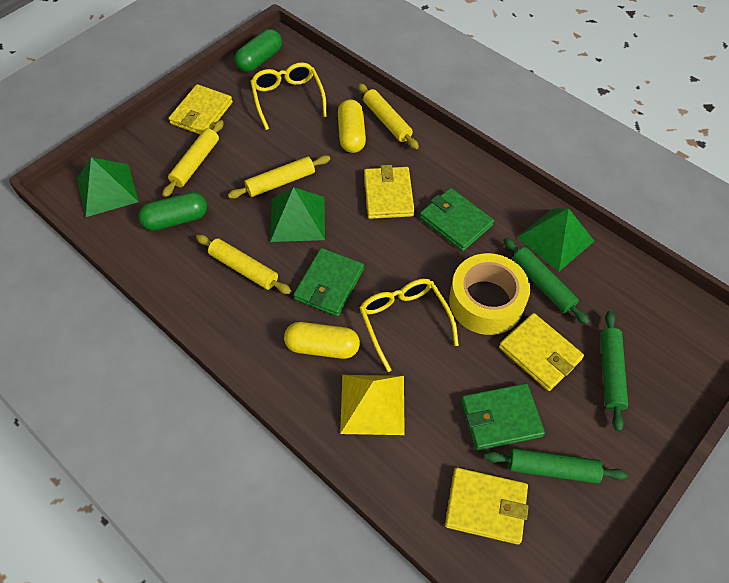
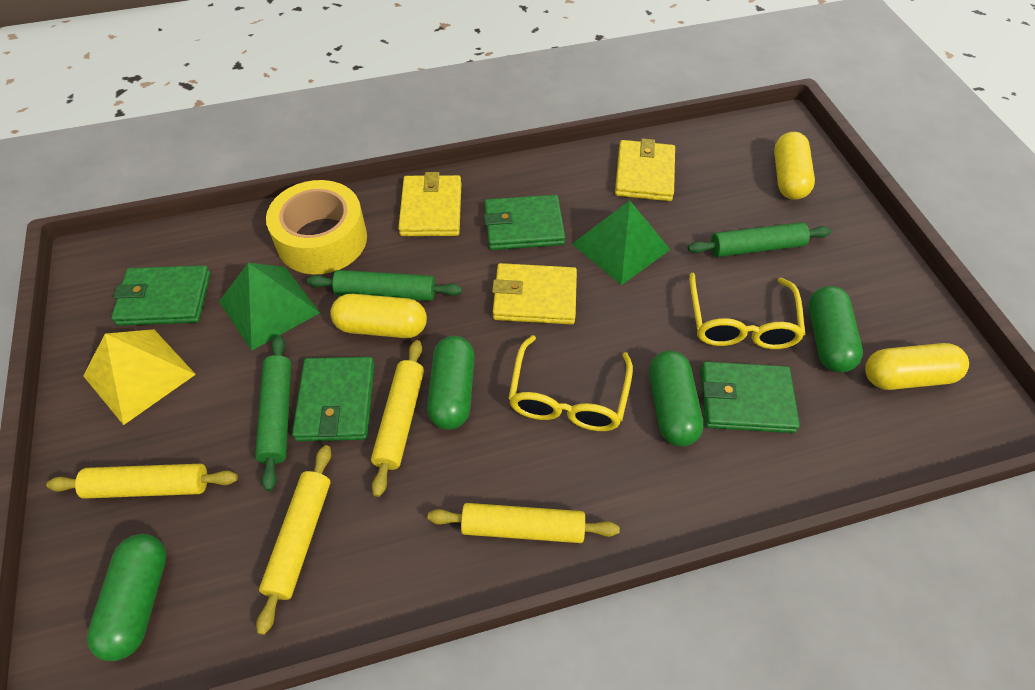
green capsule: 2 -> 4
green pyramid: 3 -> 2
green wallet: 3 -> 4
yellow capsule: 2 -> 3
yellow wallet: 4 -> 3

